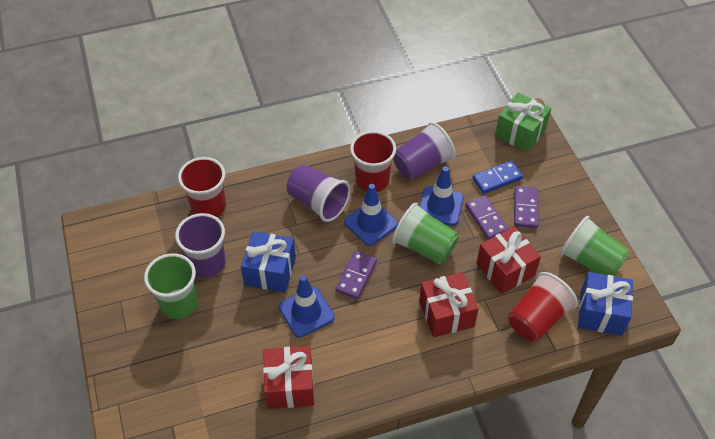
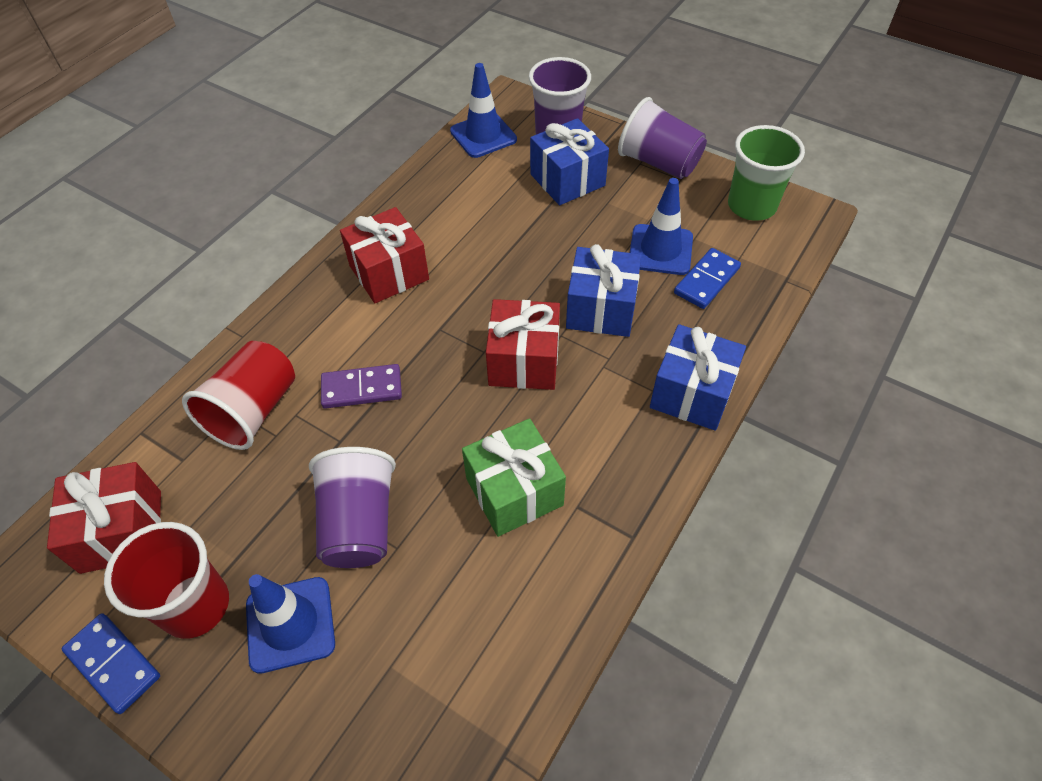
blue domino: 1 -> 2
blue gift: 2 -> 3
green cup: 3 -> 1
purple domino: 3 -> 1
red cup: 3 -> 2

